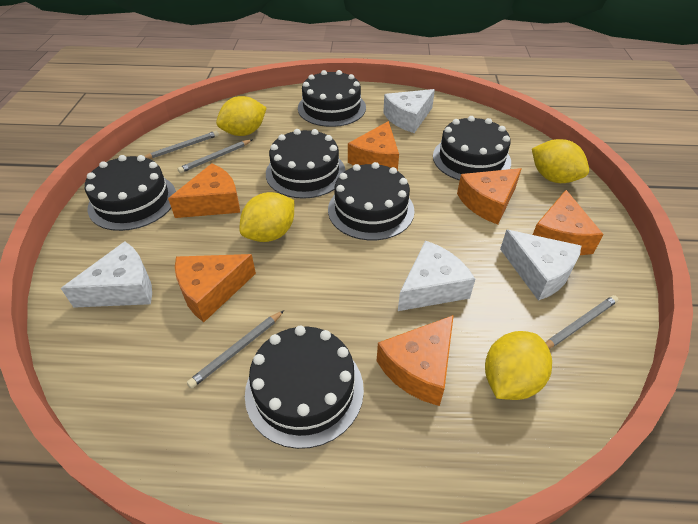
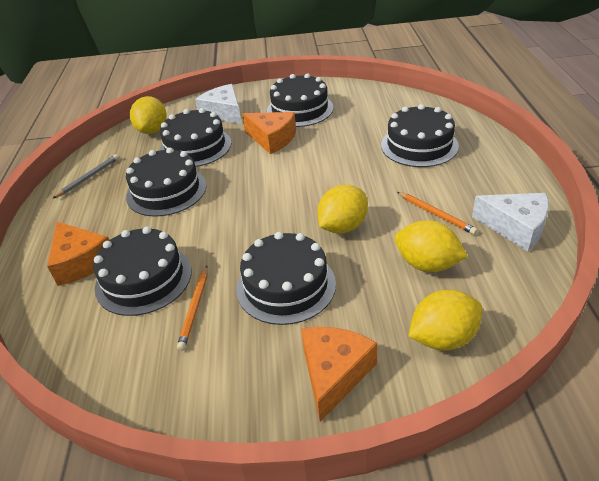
grey pencil: 4 -> 1
orange cheese: 6 -> 3
orange pencil: 0 -> 2
white cheese: 4 -> 2

